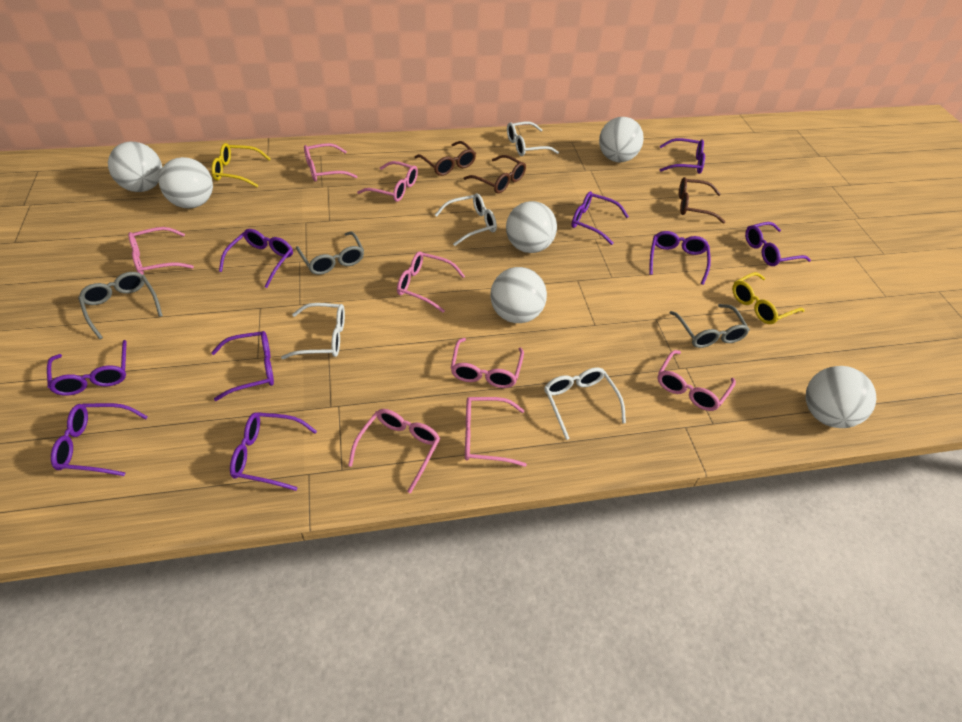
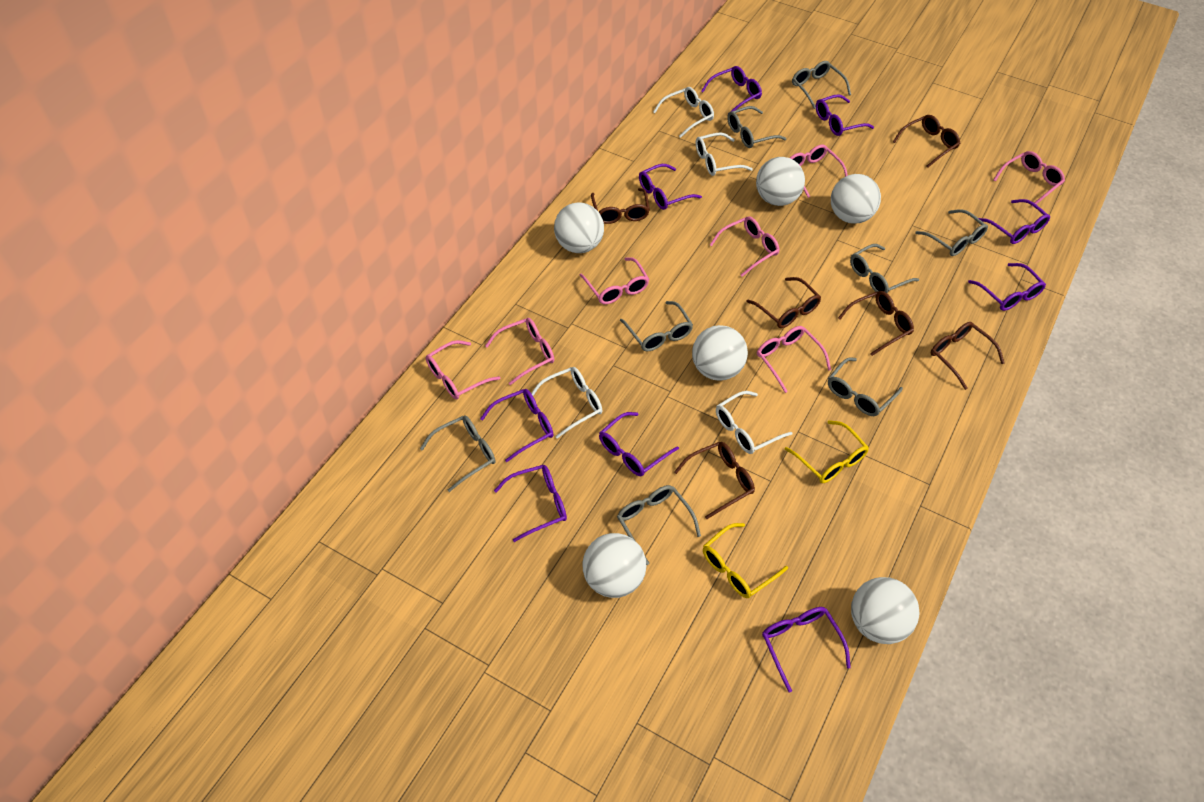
brown glasses: 3 -> 6
grey glasses: 3 -> 8
pink glasses: 8 -> 7

